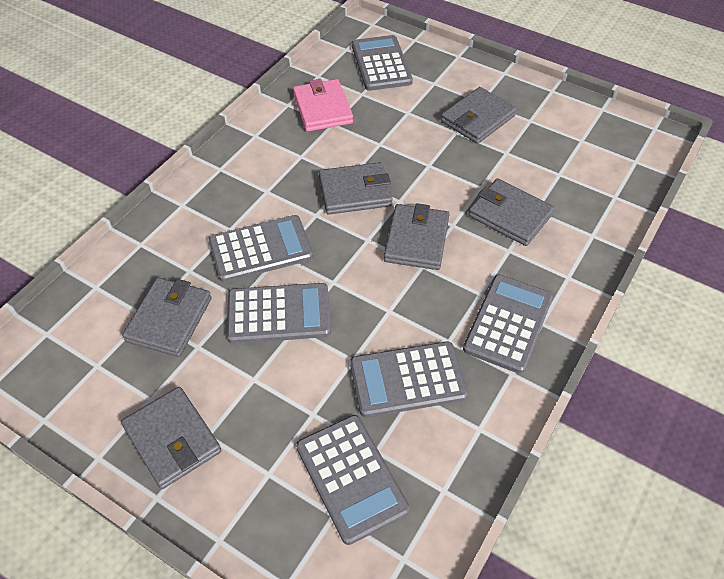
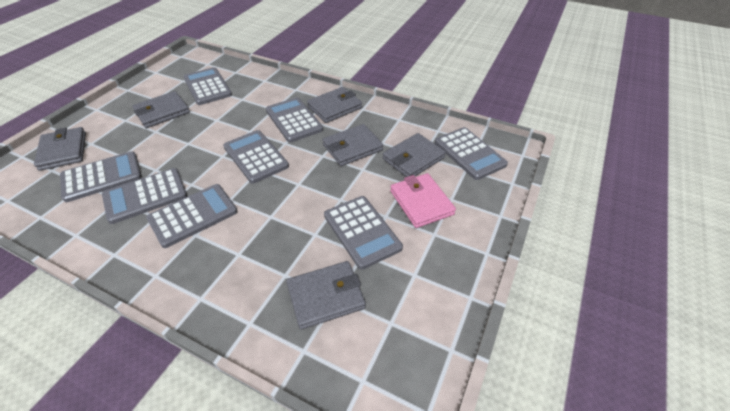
grey calculator: 6 -> 8

